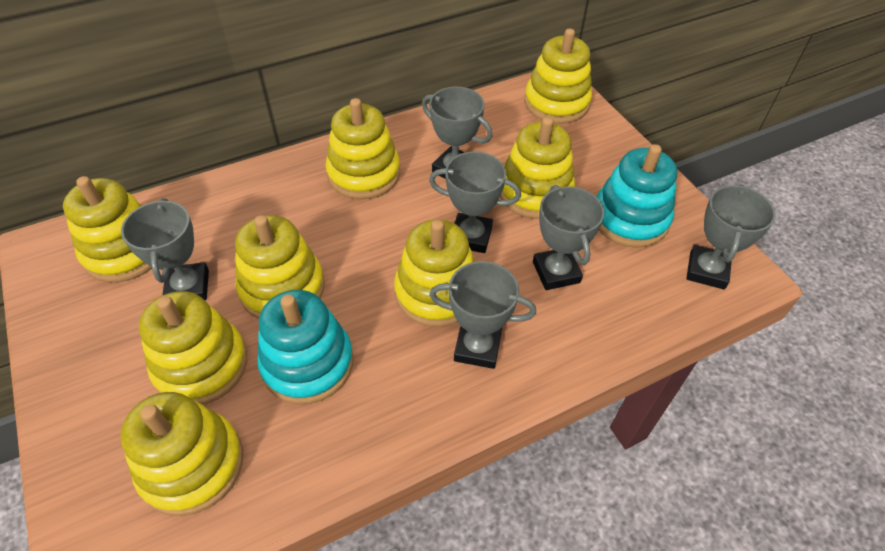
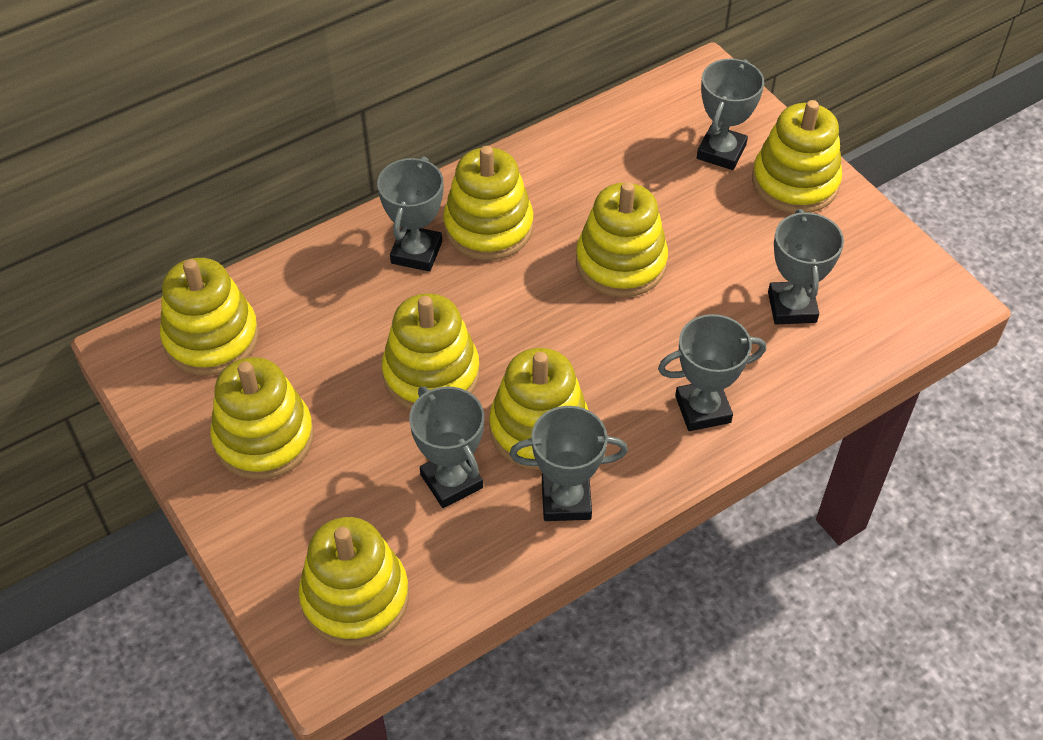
turquoise stacking toy: 2 -> 0

